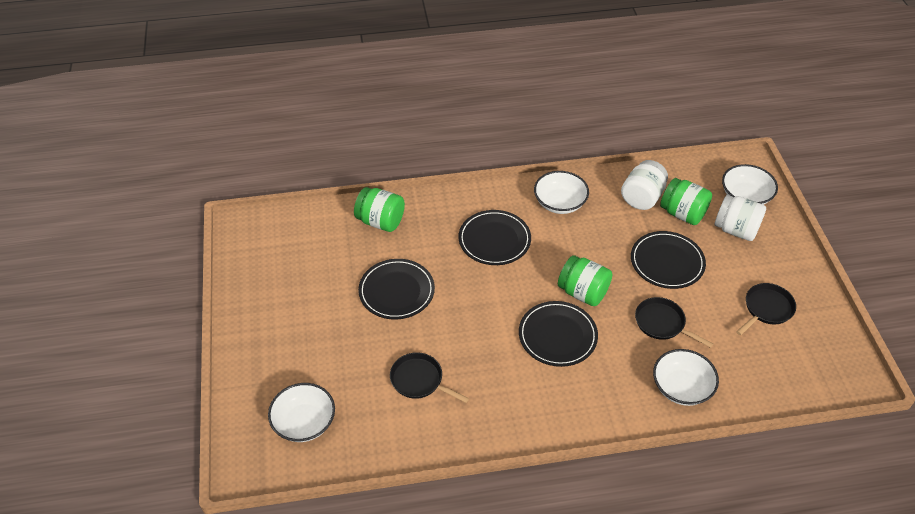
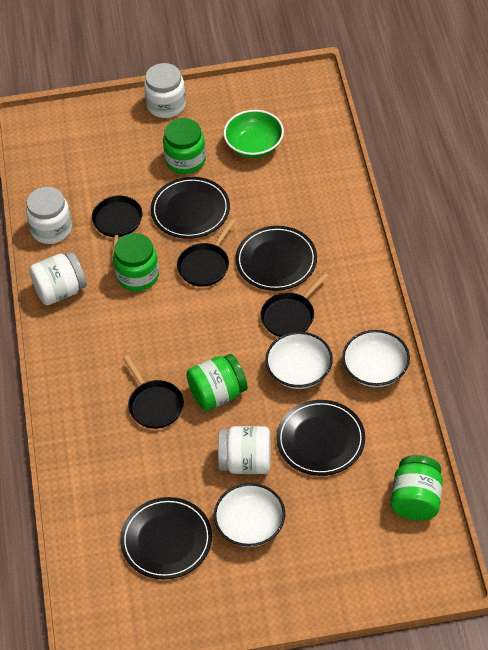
black pan: 3 -> 4
green bowl: 0 -> 1
green jar: 3 -> 4
white bowl: 4 -> 3
white jar: 2 -> 4

